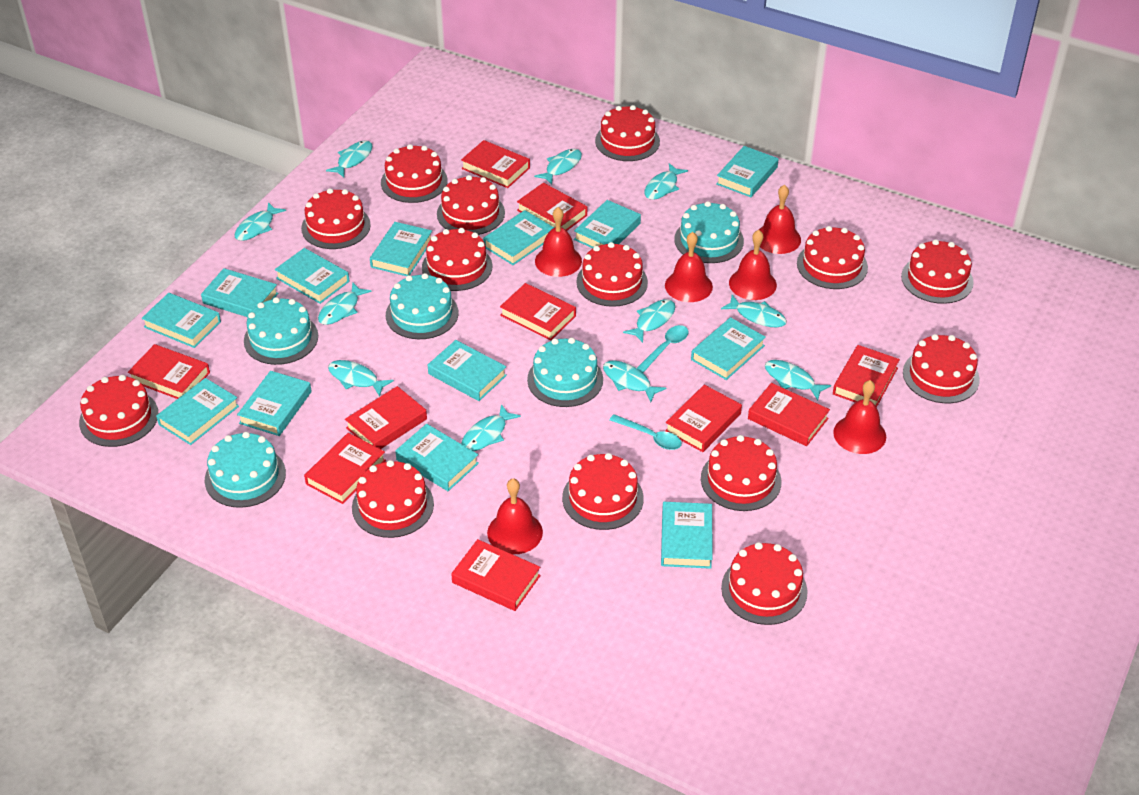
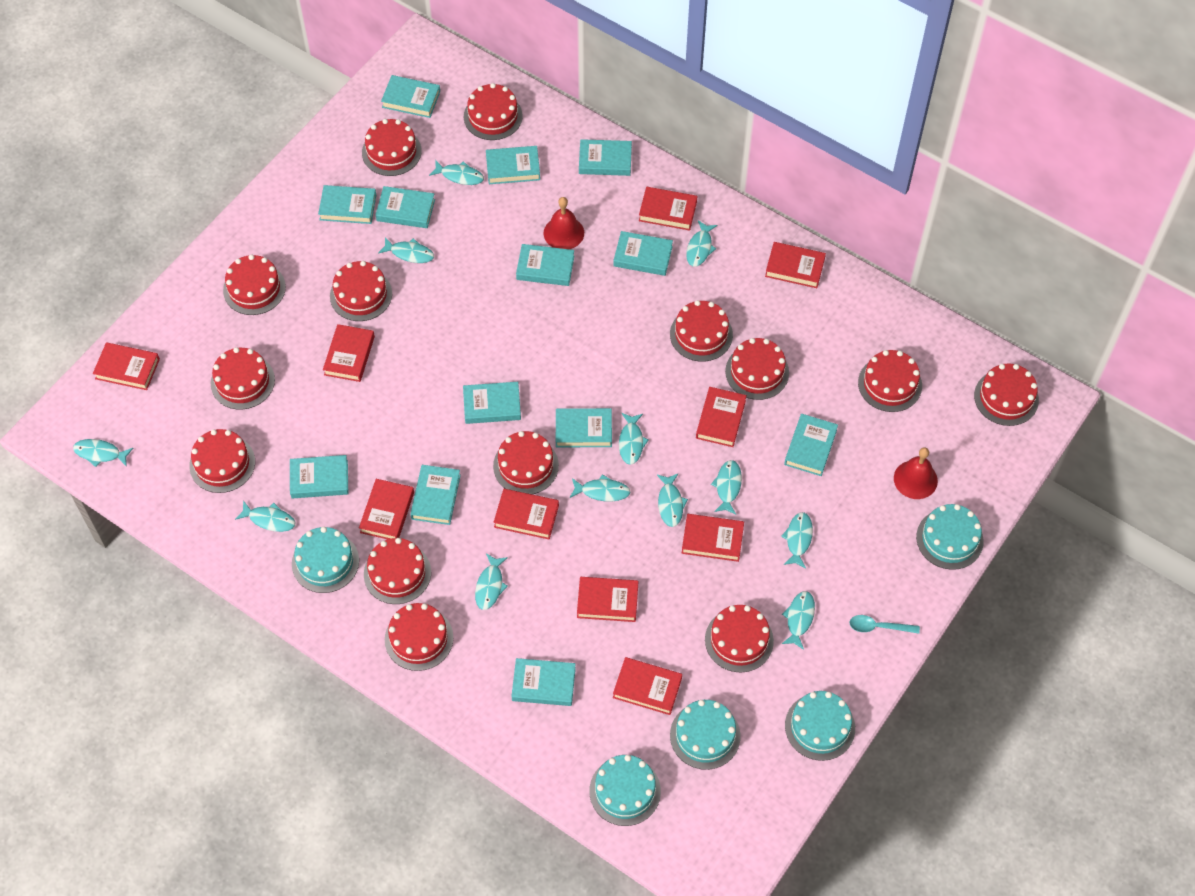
red bell: 6 -> 2
turquoise fish: 11 -> 12
turquoise spoon: 2 -> 1

